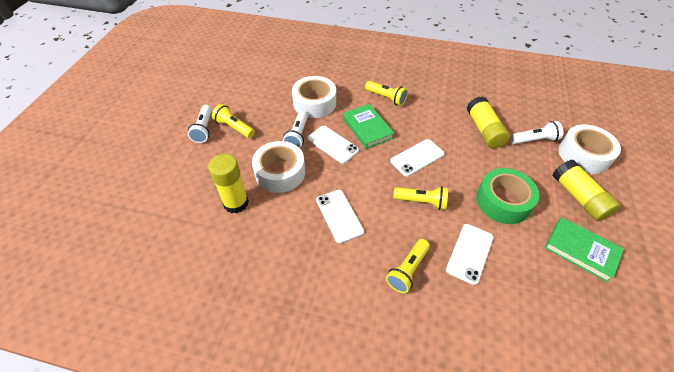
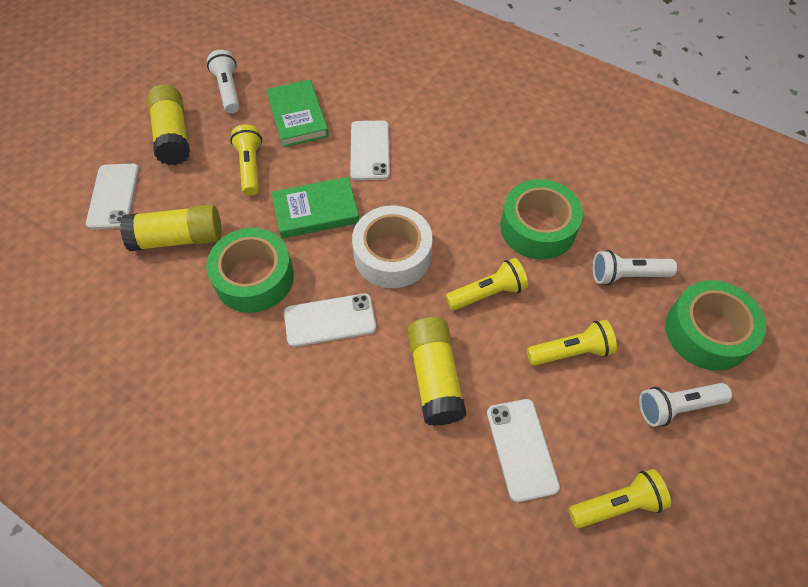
green tape: 1 -> 3
white tape: 3 -> 1

